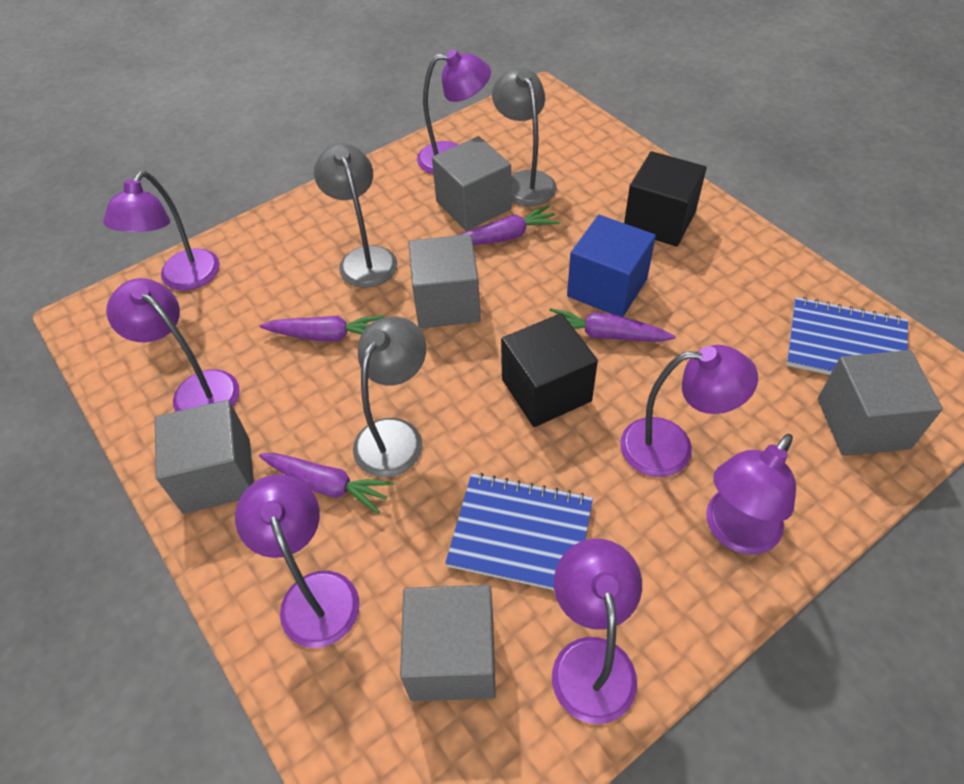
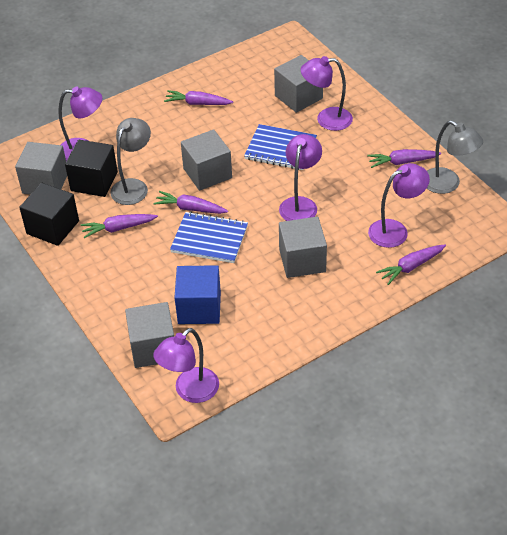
grey lamp: 3 -> 2
purple carrot: 4 -> 5
purple lamp: 7 -> 5

